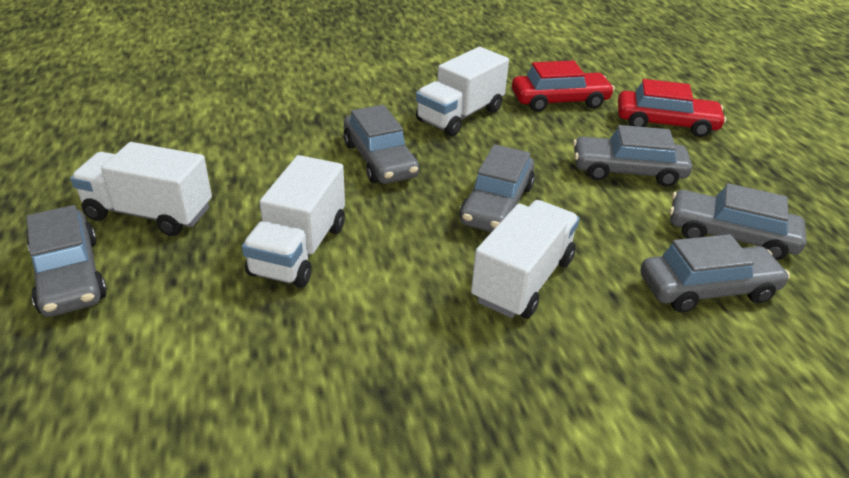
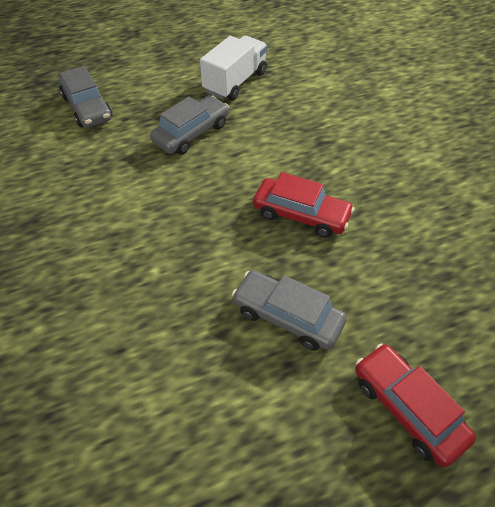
grey car: 6 -> 3
white truck: 4 -> 1

